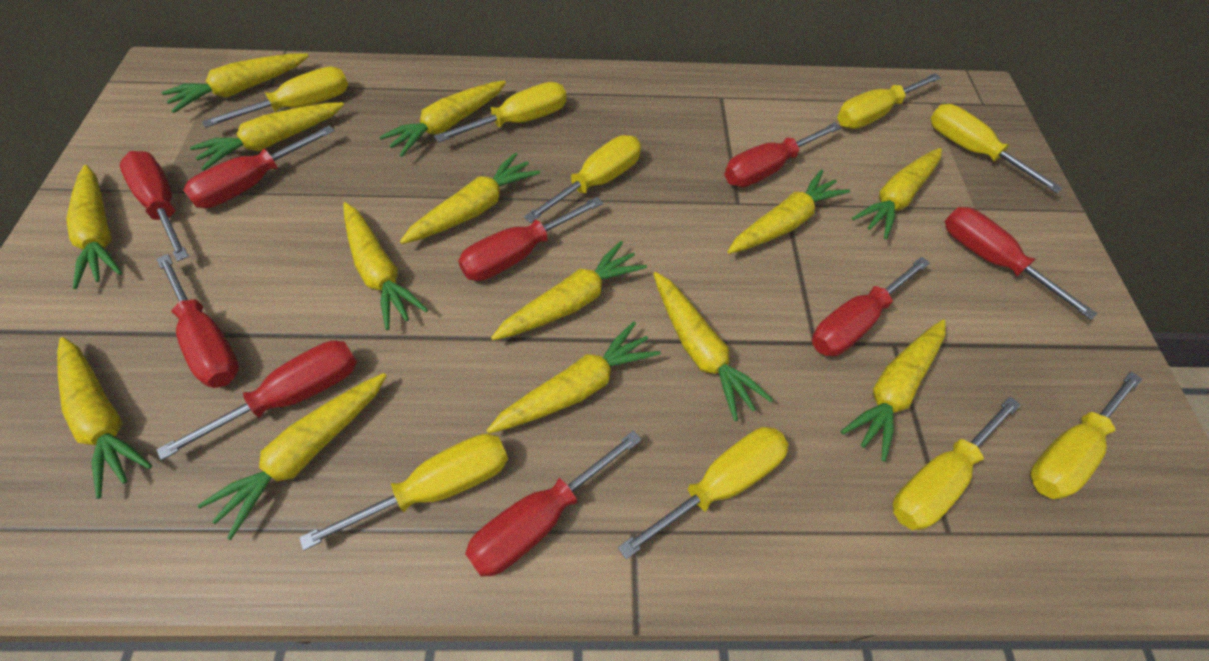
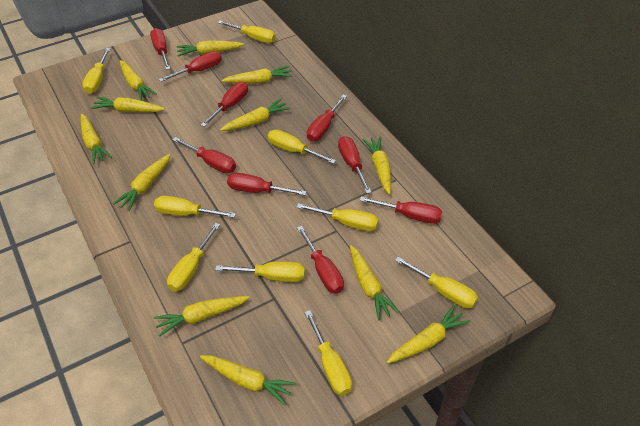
yellow carrot: 14 -> 12

